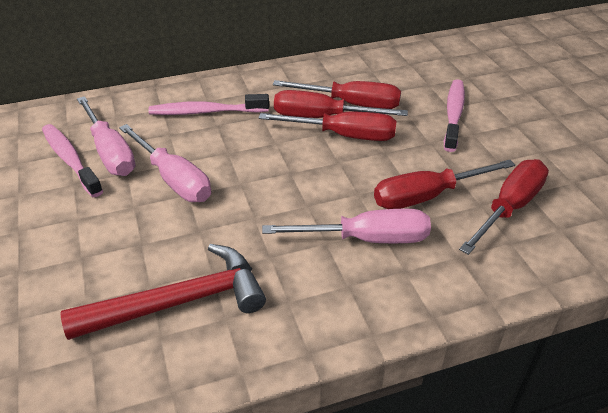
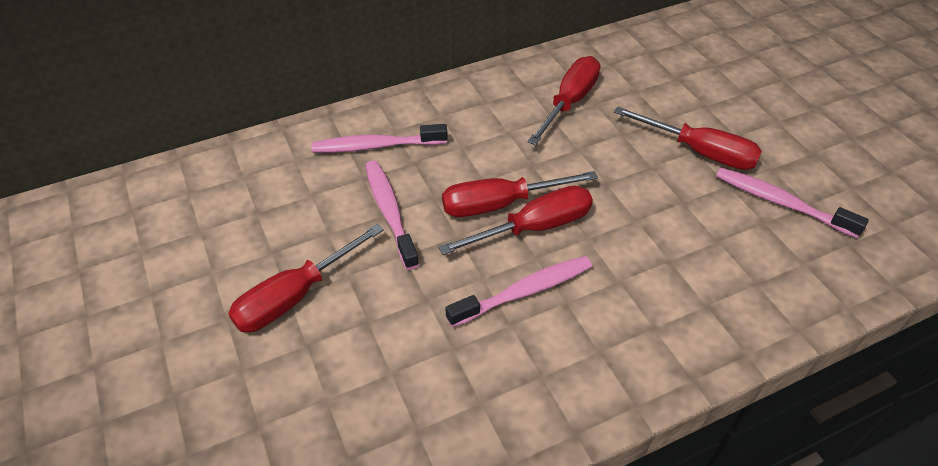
pink screwdriver: 3 -> 0
pink toothbrush: 3 -> 4
red hammer: 1 -> 0

